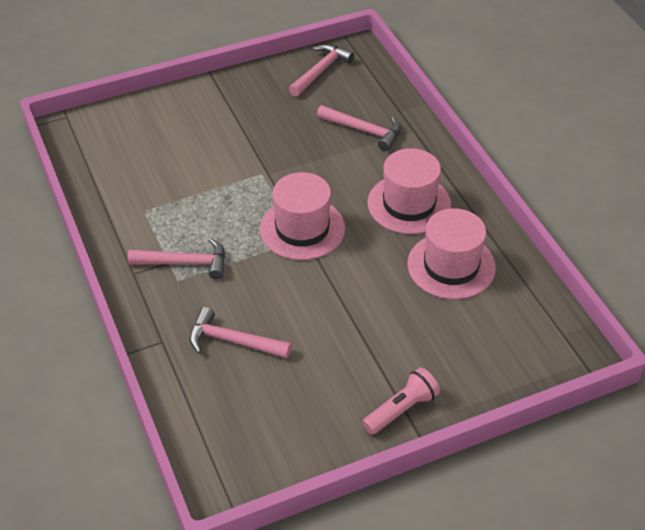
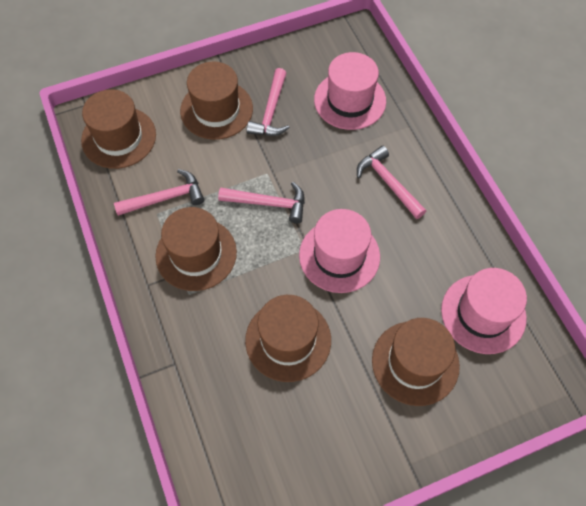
brown hat: 0 -> 5
pink flashlight: 1 -> 0

